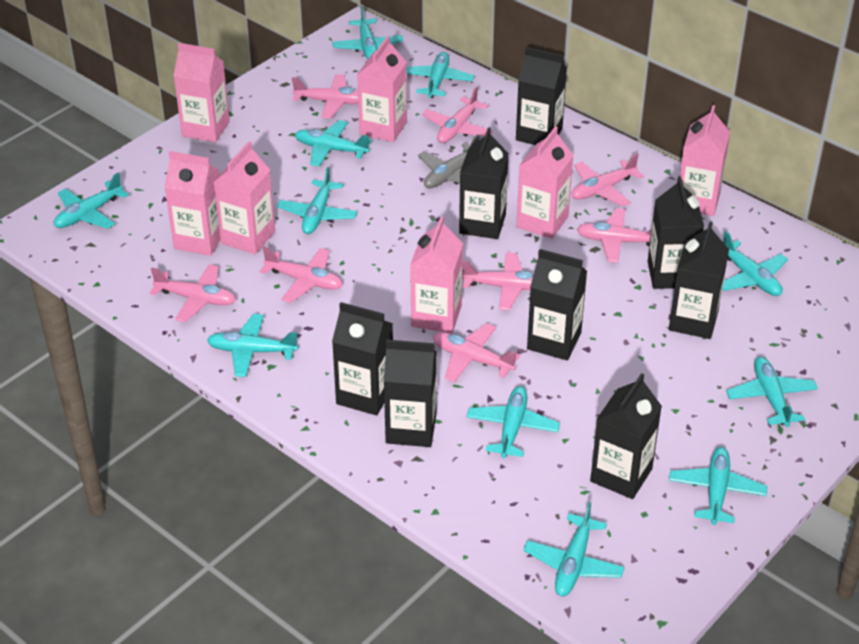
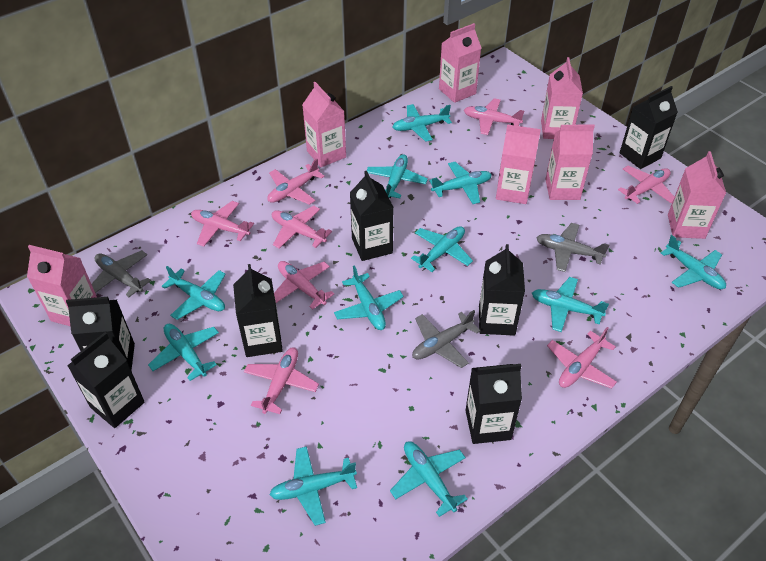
black carton: 8 -> 7
grey plane: 1 -> 3

